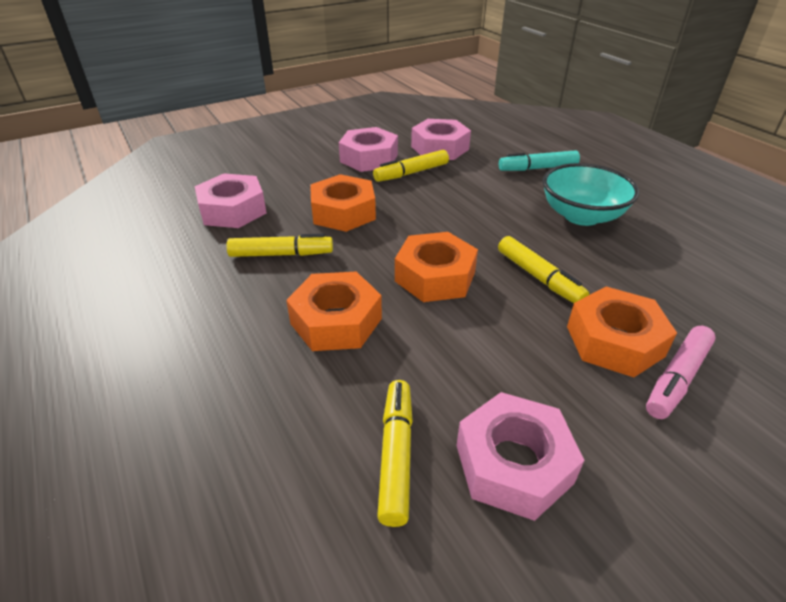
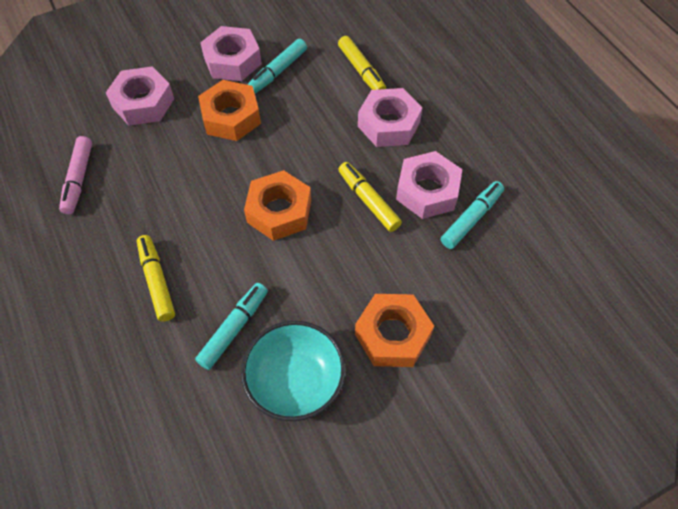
orange nut: 4 -> 3
turquoise marker: 1 -> 3
yellow marker: 4 -> 3

